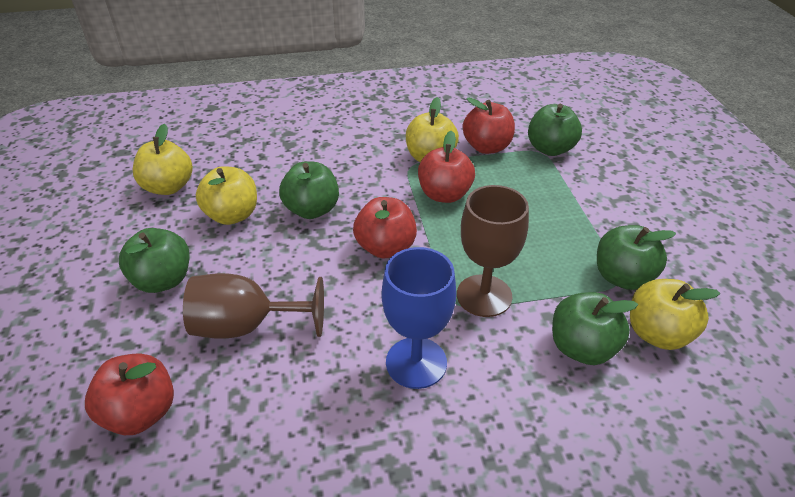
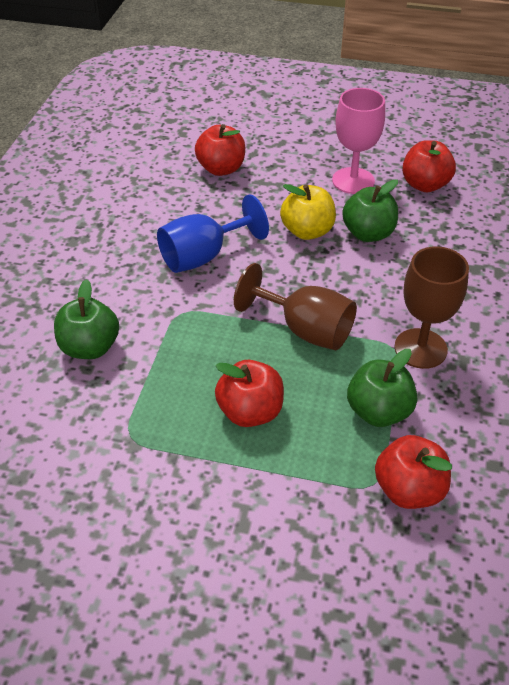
green apple: 5 -> 3
pink goblet: 0 -> 1
yellow apple: 4 -> 1

